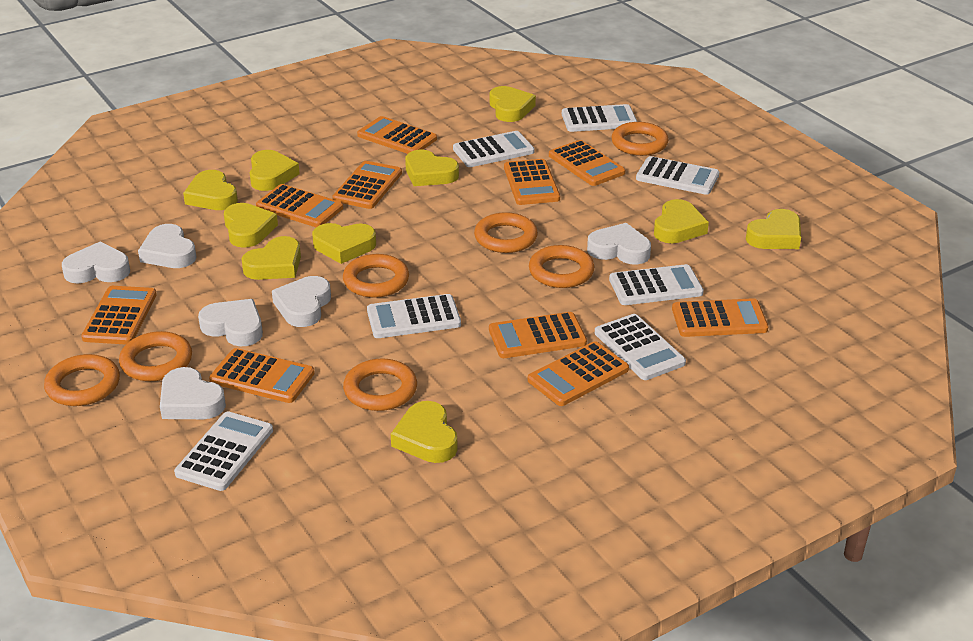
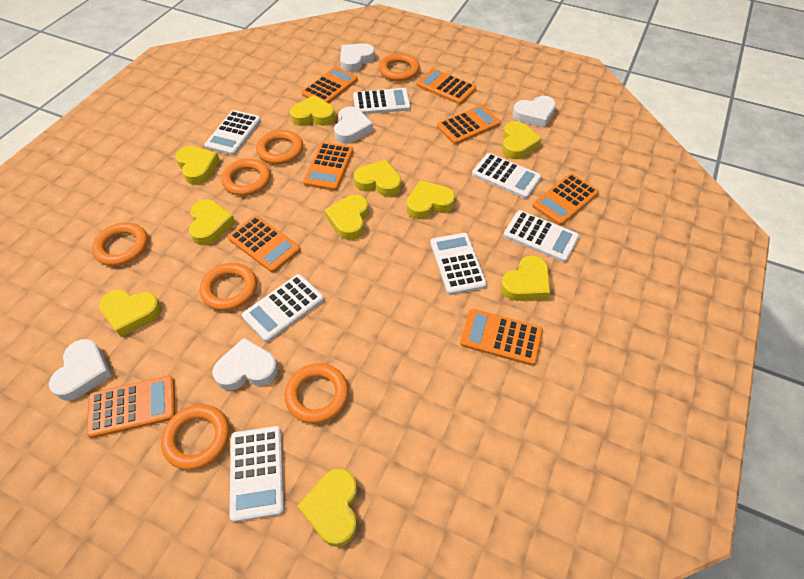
orange calculator: 10 -> 8
white heart: 6 -> 5

